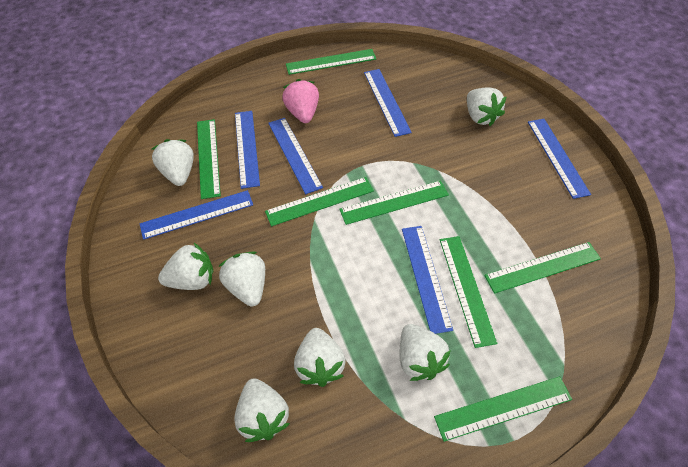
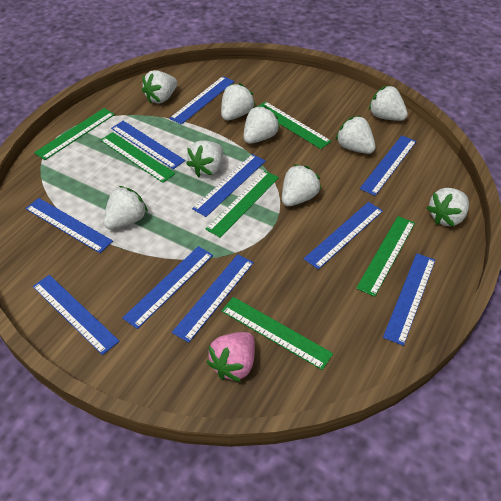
blue ruler: 6 -> 10
green ruler: 7 -> 6
white strawberry: 7 -> 9

